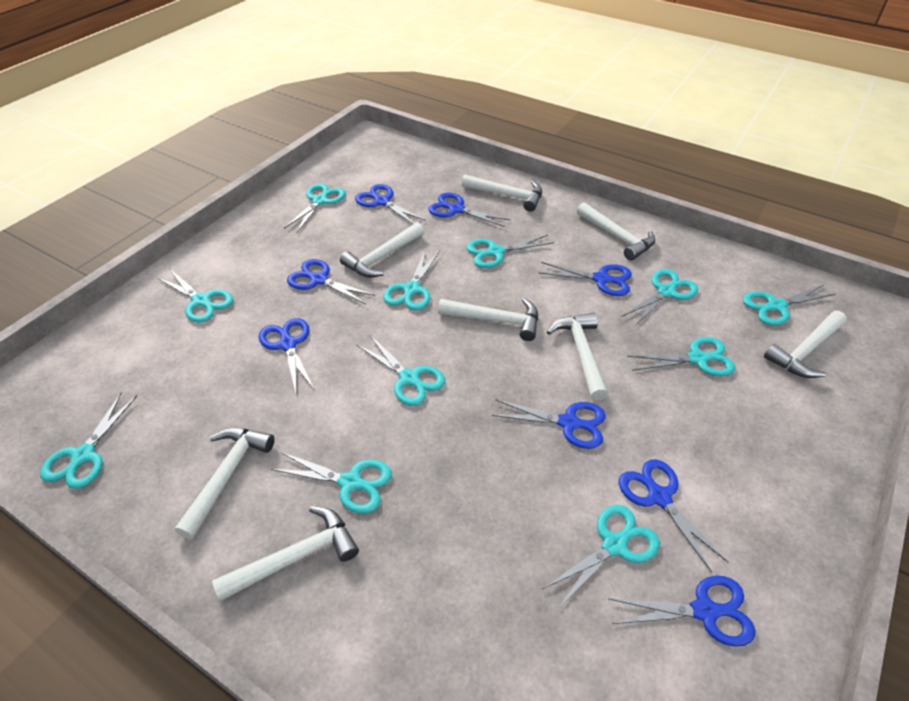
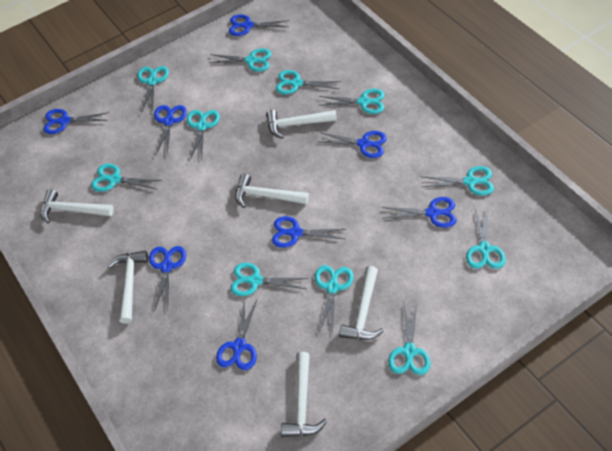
white hammer: 8 -> 6

